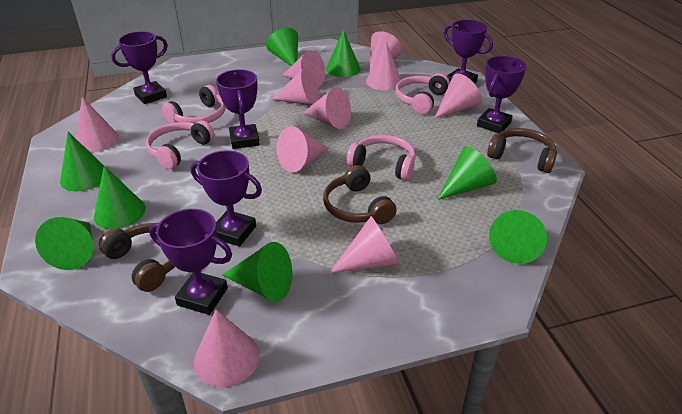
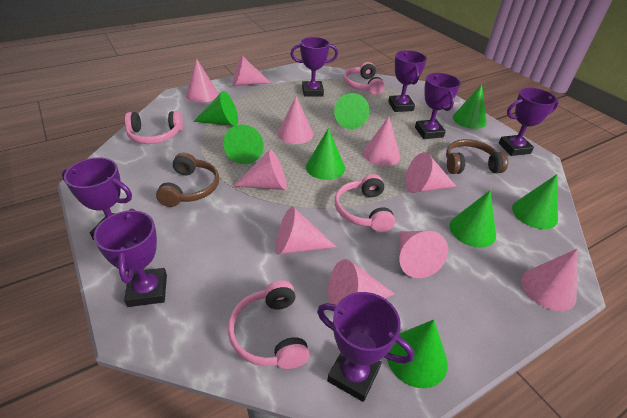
brown headphones: 3 -> 2
purple trophy: 6 -> 7

